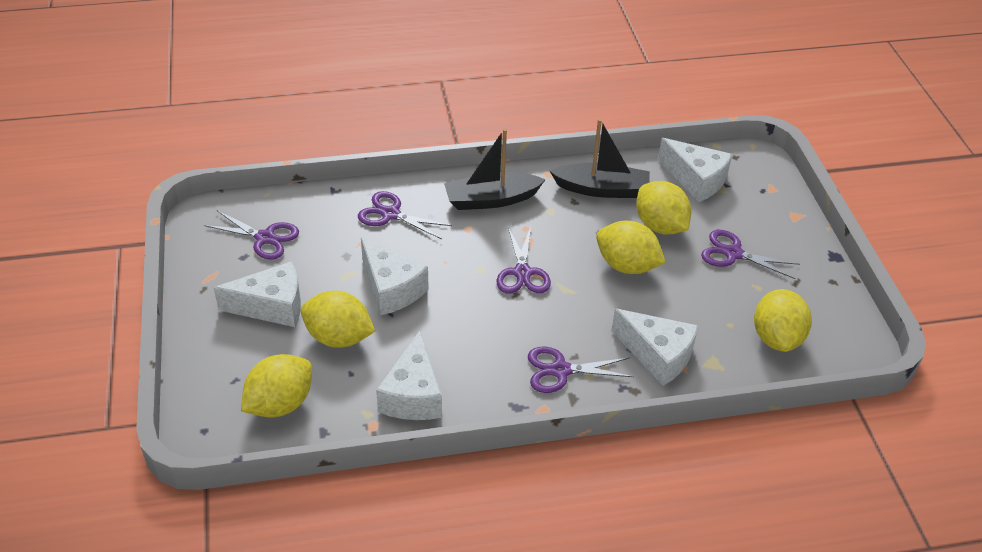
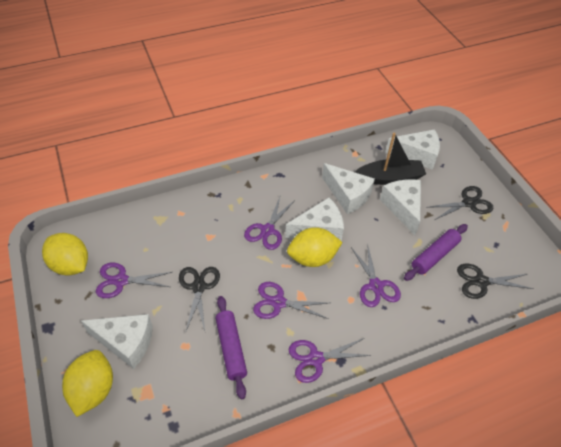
black boat: 2 -> 1
black scissors: 0 -> 3
purple rolling pin: 0 -> 2
yellow lemon: 5 -> 3

